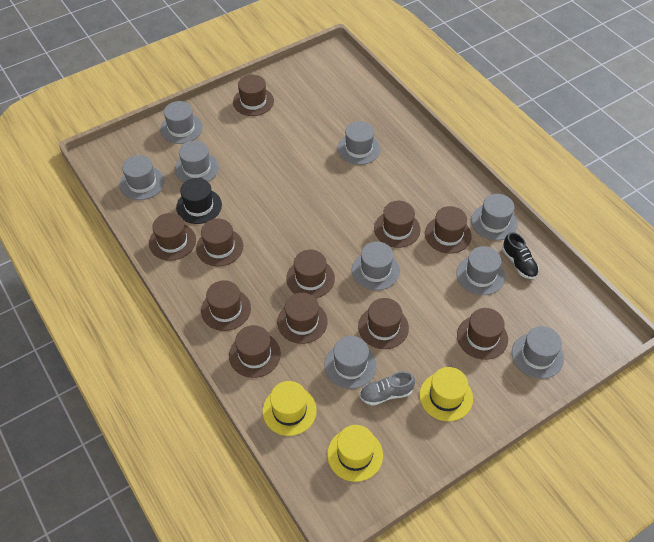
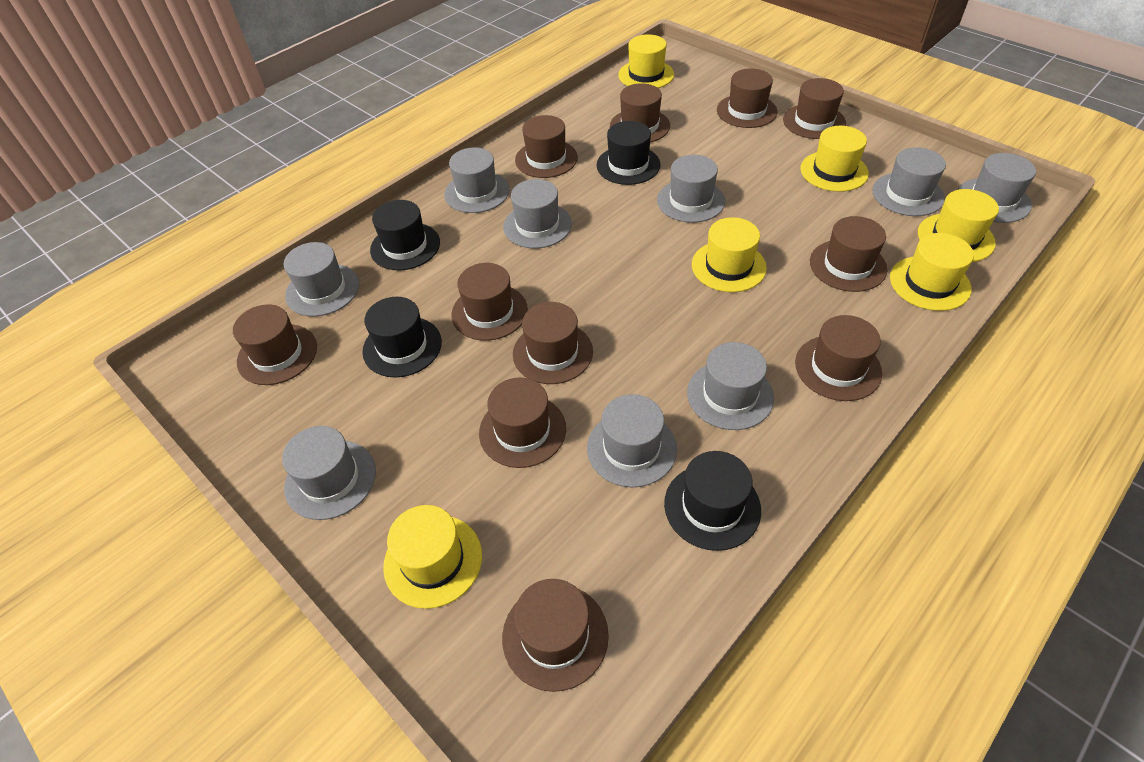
black hat: 1 -> 4
black shoe: 1 -> 0
grey shoe: 1 -> 0
yellow hat: 3 -> 6

